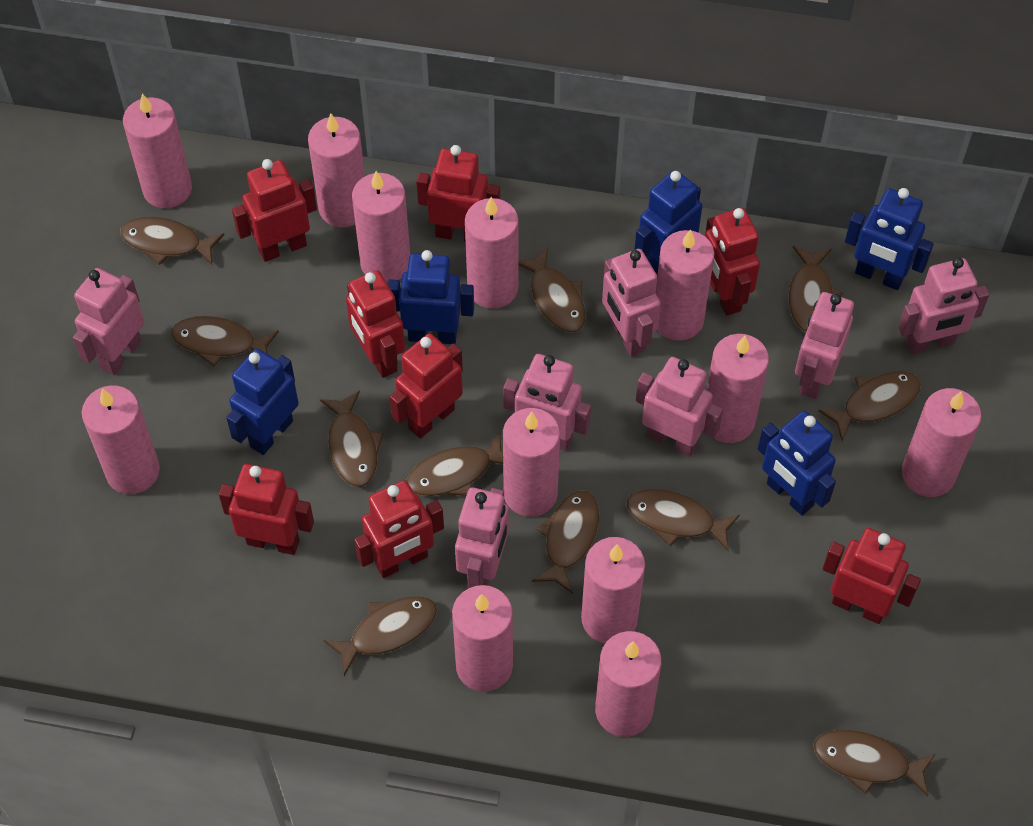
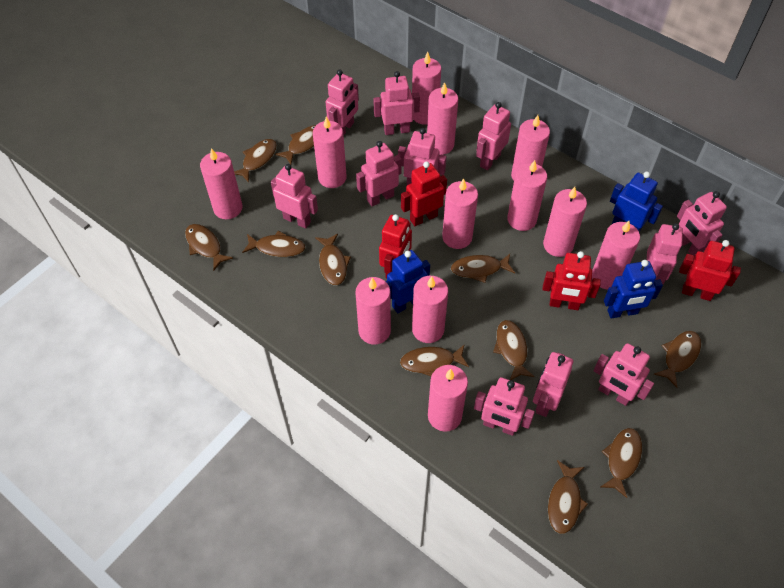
blue robot: 5 -> 3
pink robot: 7 -> 11
red robot: 8 -> 4

